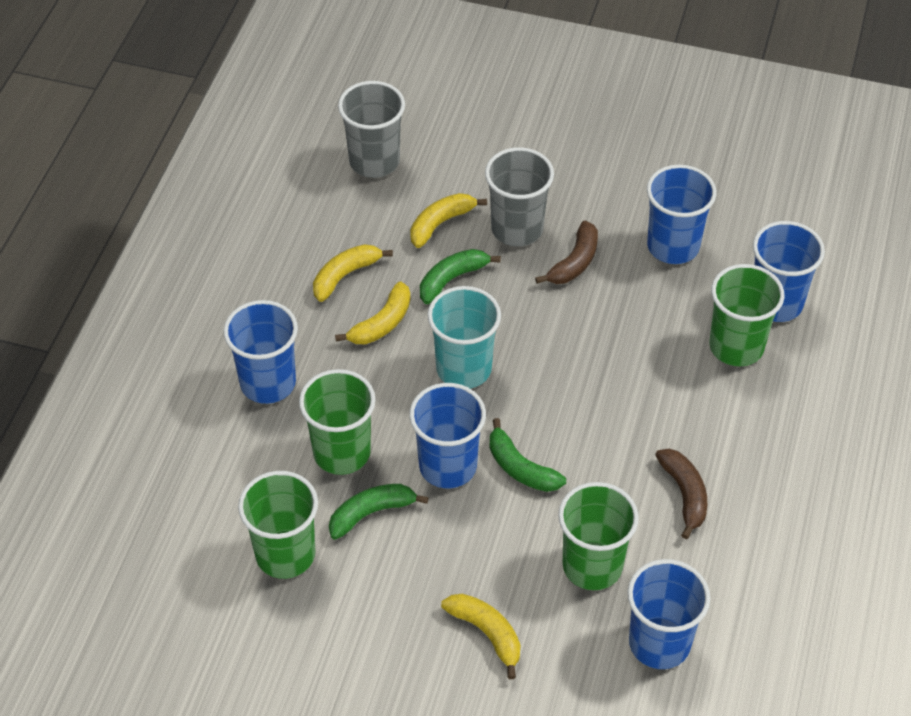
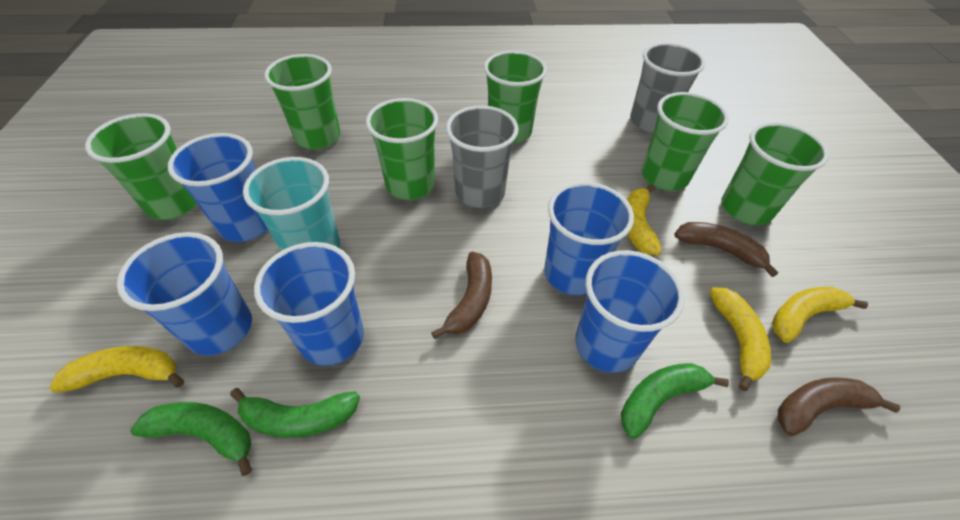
brown banana: 2 -> 3
green cup: 4 -> 6

